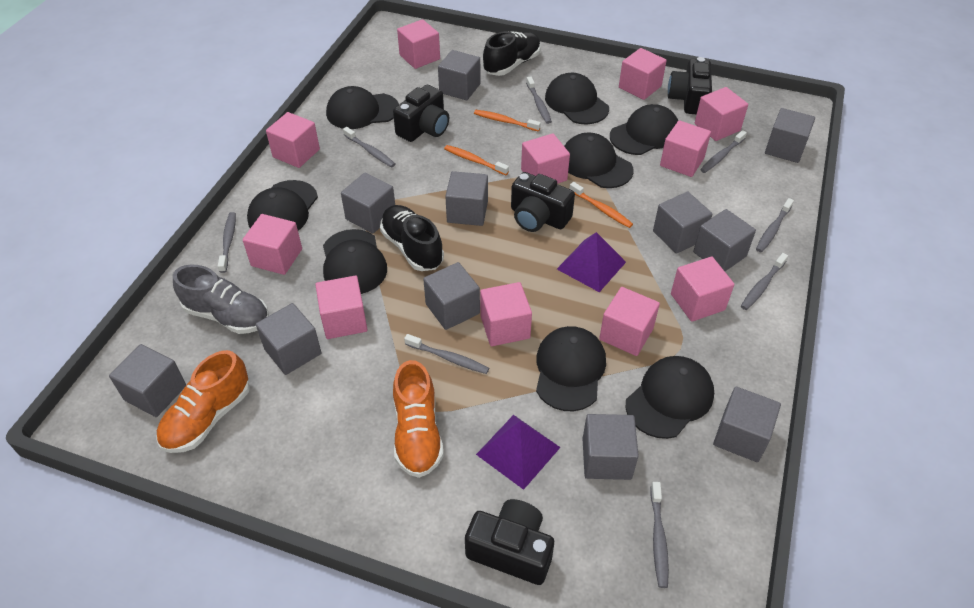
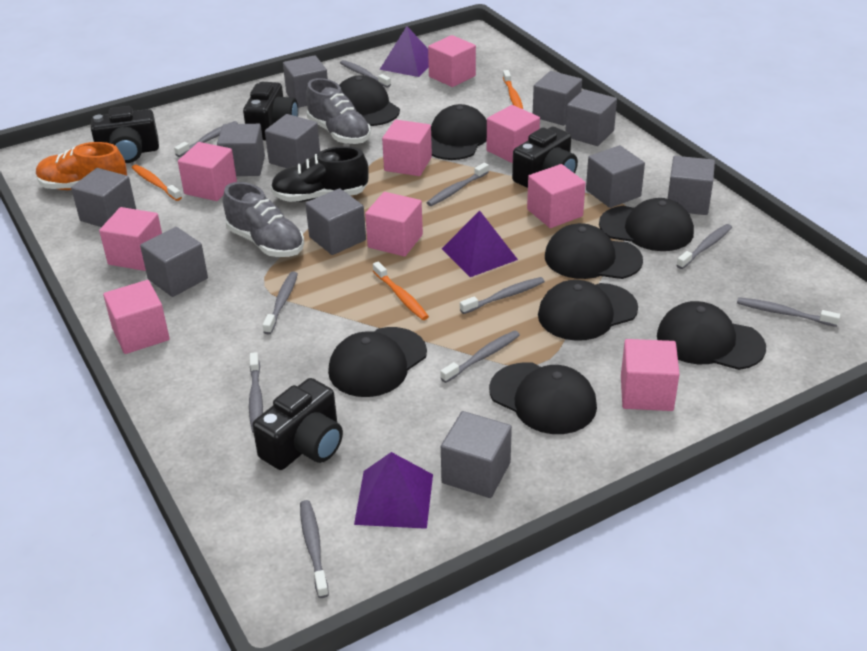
black shoe: 2 -> 1
grey shoe: 1 -> 2
grey toothbrush: 8 -> 10
orange shoe: 2 -> 1
pink cube: 11 -> 9
purple pyramid: 2 -> 3

